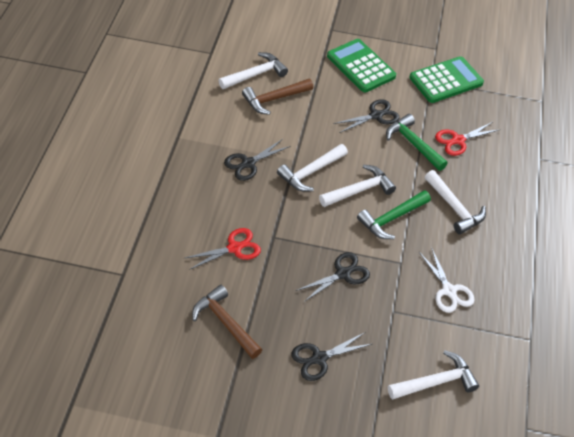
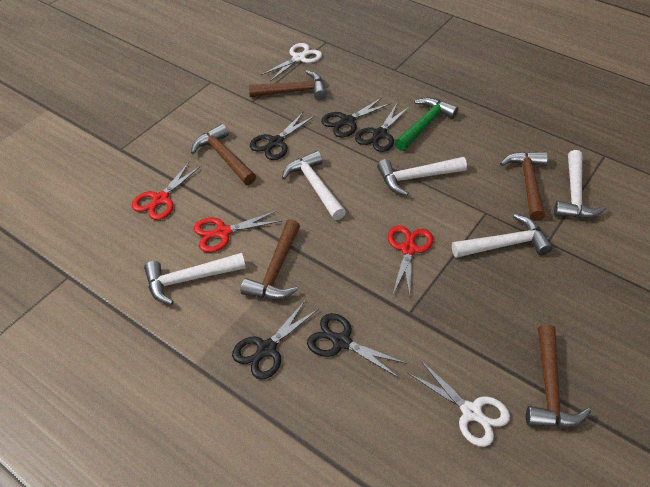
black scissors: 4 -> 5
brown hammer: 2 -> 5
green calculator: 2 -> 0
green hammer: 2 -> 1
red scissors: 2 -> 3
white scissors: 1 -> 2

